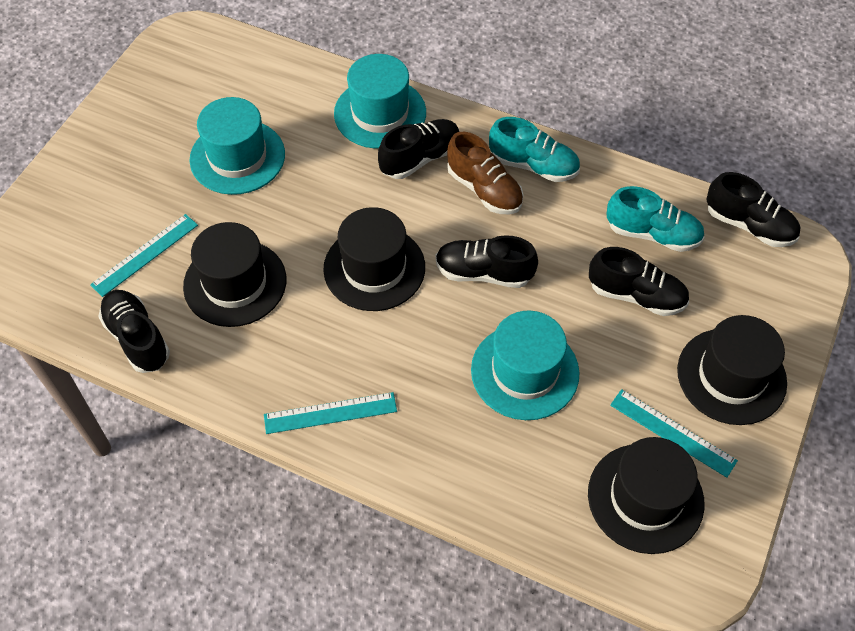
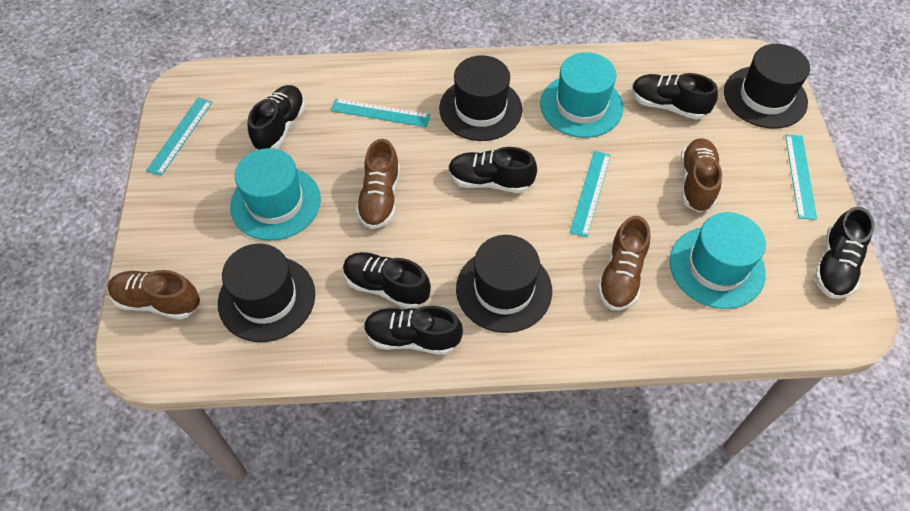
black shoe: 5 -> 6
brown shoe: 1 -> 4
turquoise ruler: 3 -> 4
turquoise shoe: 2 -> 0

